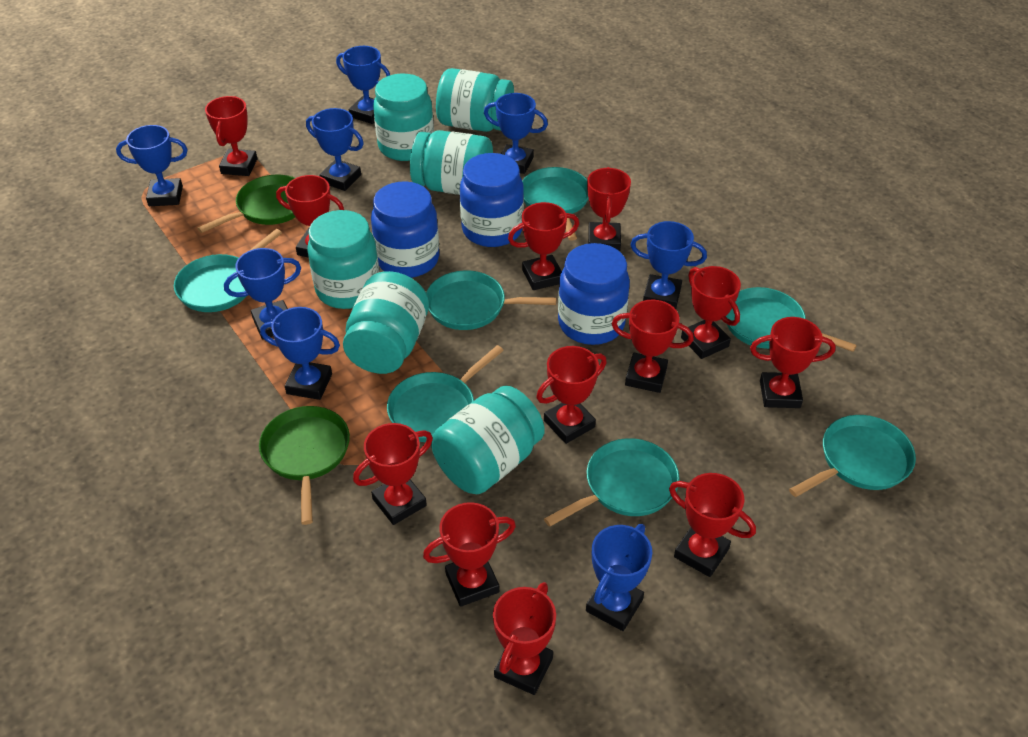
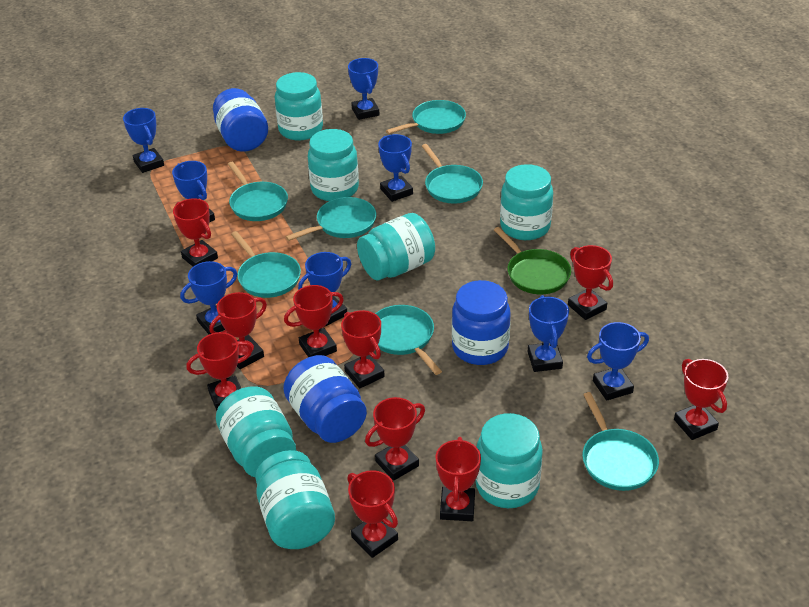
green pan: 2 -> 1
red trophy: 12 -> 10
turquoise jar: 6 -> 7

